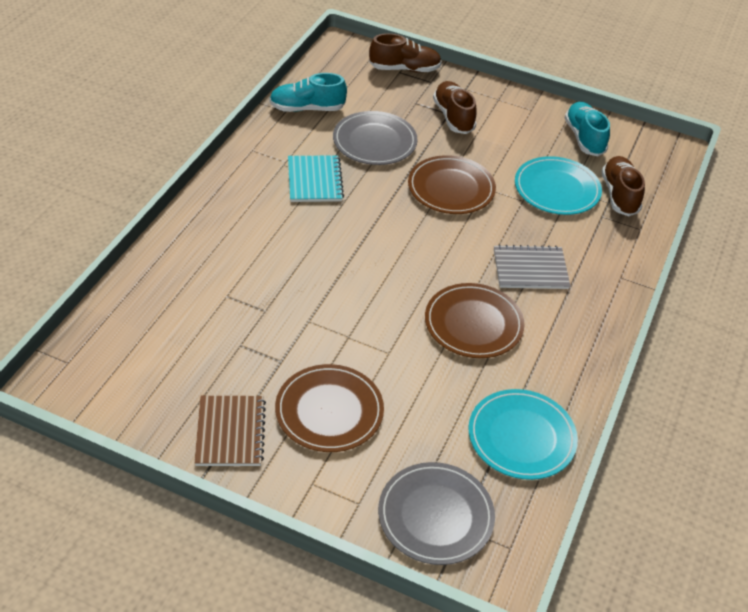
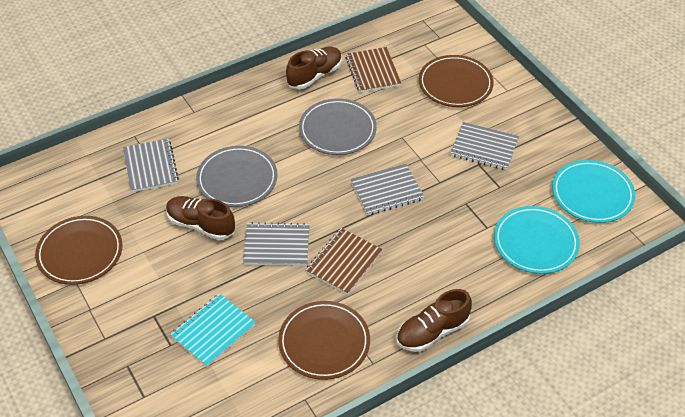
brown notebook: 1 -> 2
grey notebook: 1 -> 4
turquoise shoe: 2 -> 0

